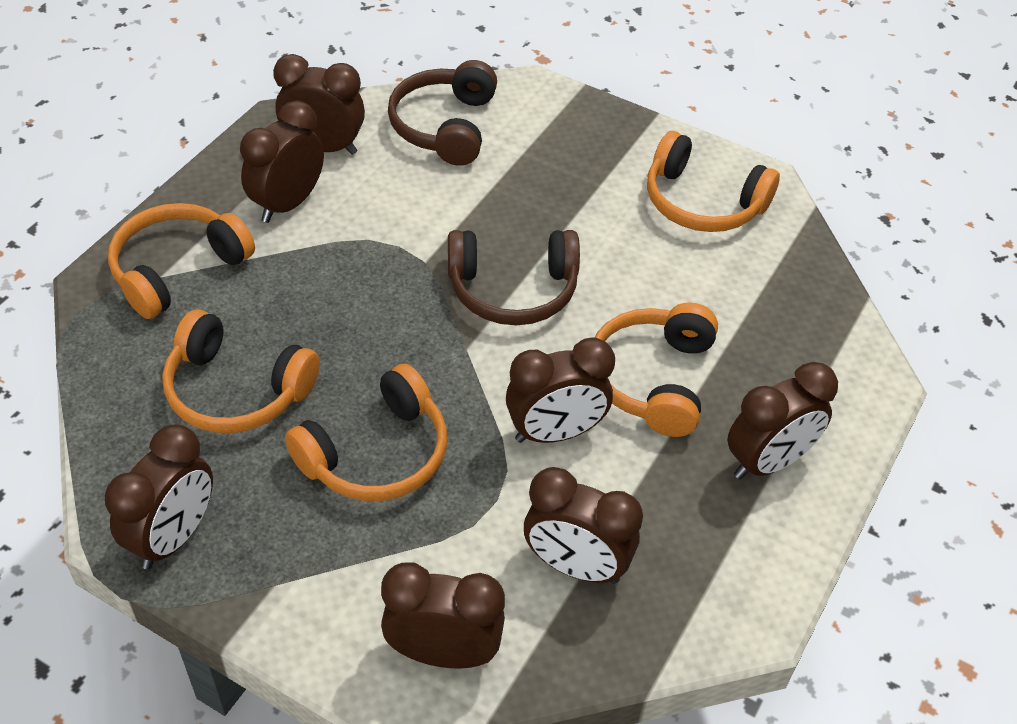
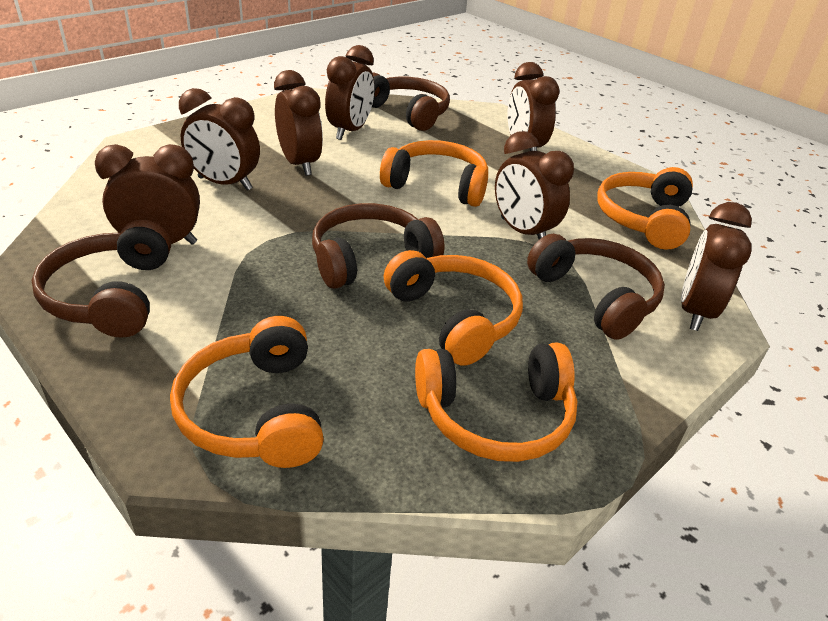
brown headphones: 2 -> 4

